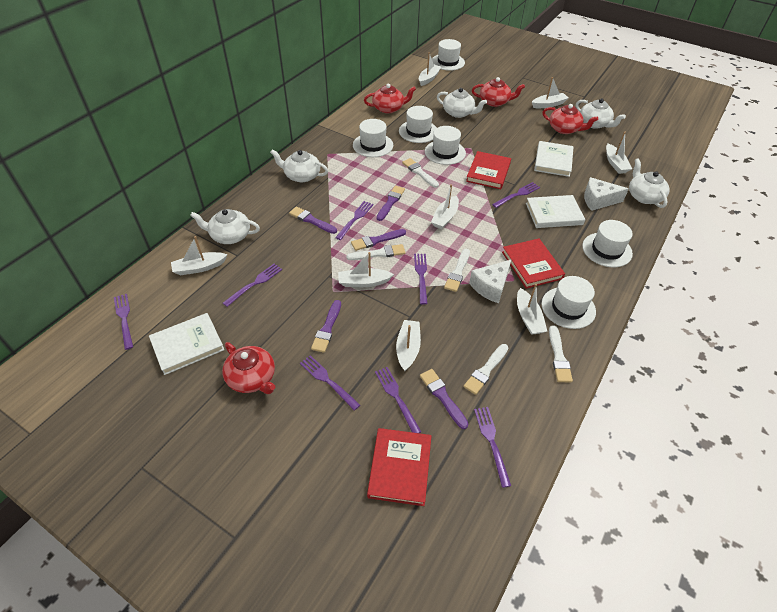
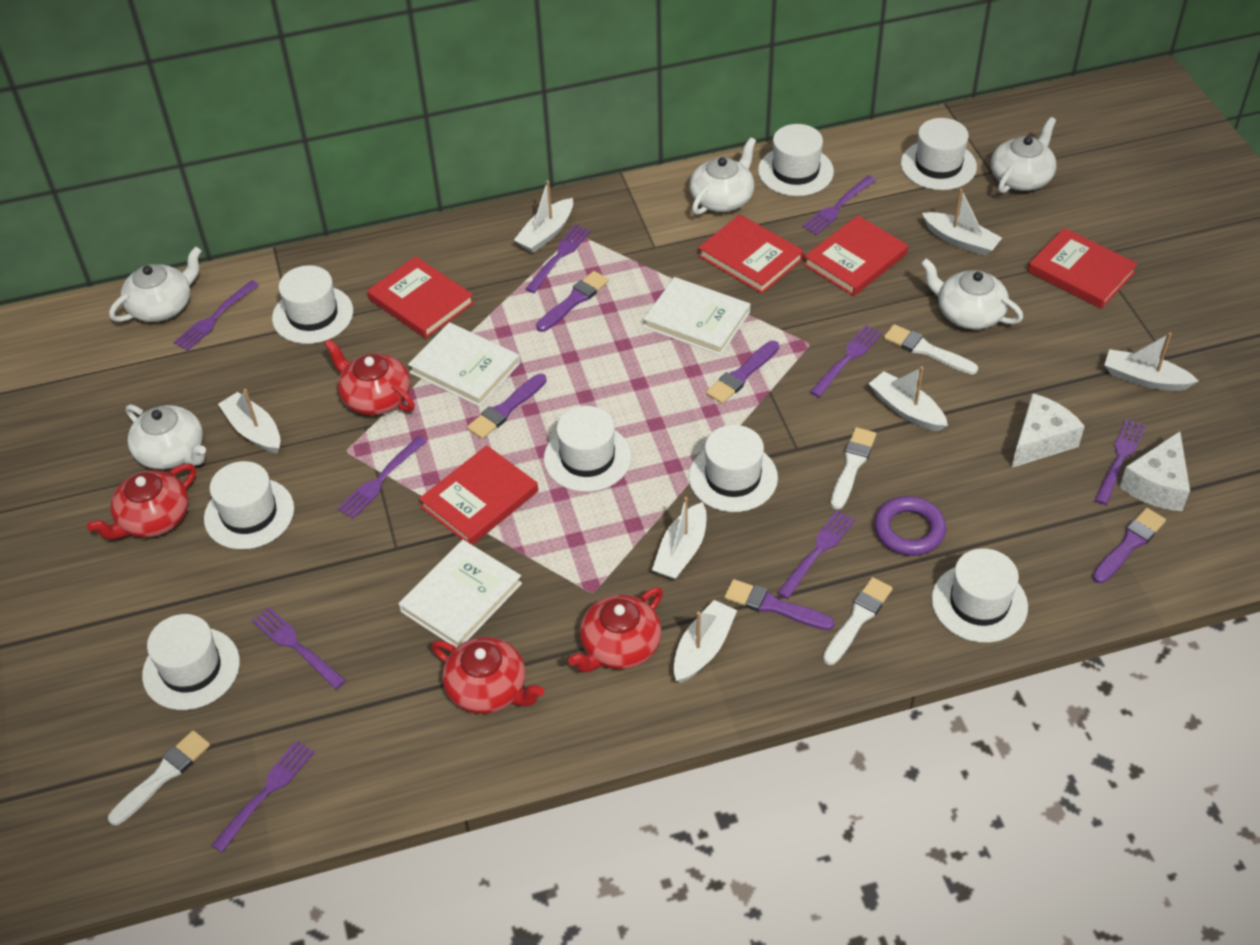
purple fork: 8 -> 9
purple ring: 0 -> 1
red book: 3 -> 5
white boat: 8 -> 7
white brush: 5 -> 4
white hat: 6 -> 8

